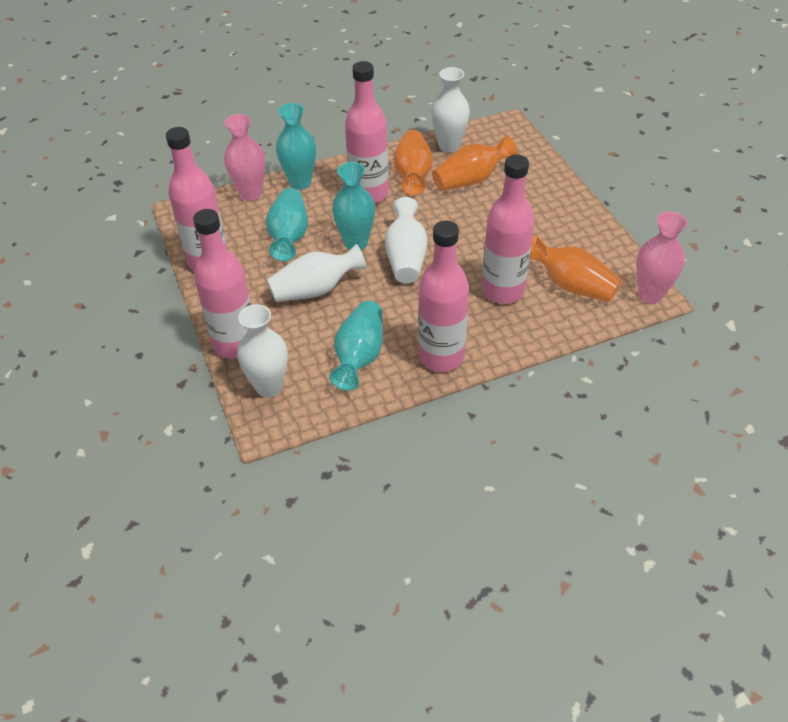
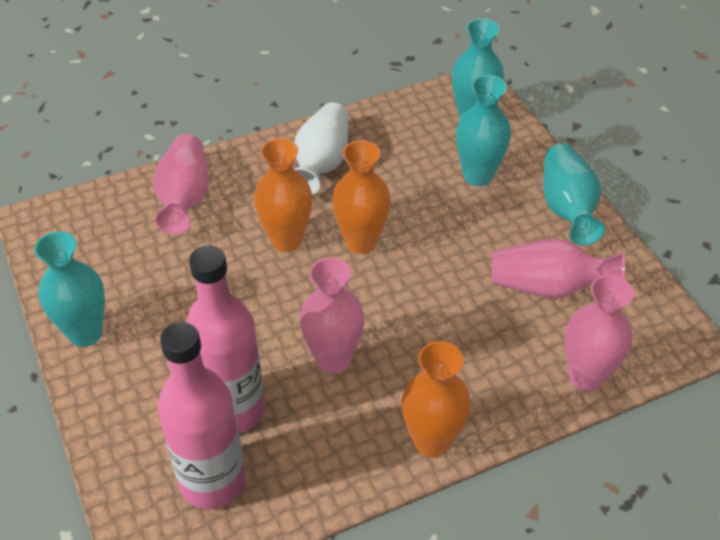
pink bottle: 5 -> 2
pink vase: 2 -> 4
white vase: 4 -> 1

